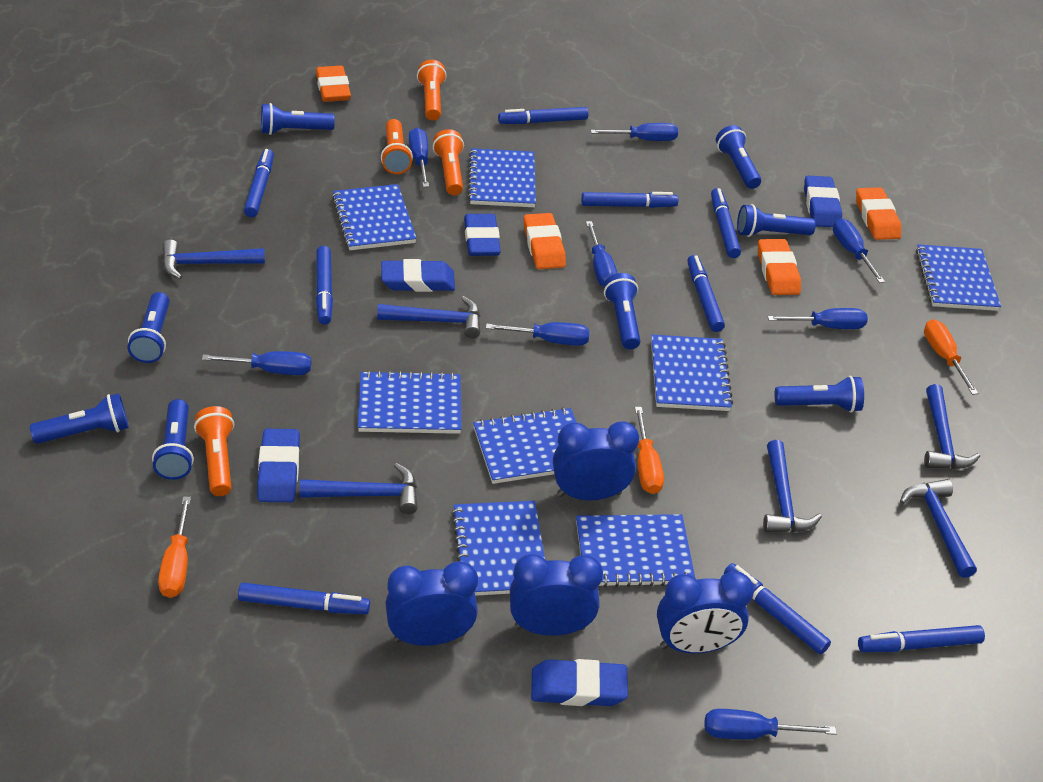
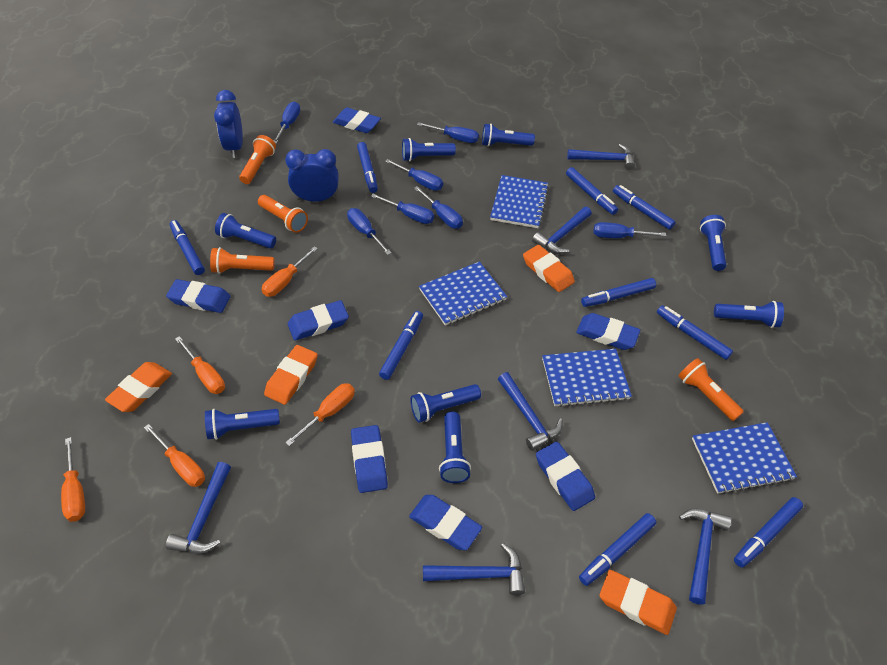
blue clock: 4 -> 2
blue eraser: 5 -> 7
blue notebook: 8 -> 4
blue screwdriver: 8 -> 7
orange screwdriver: 3 -> 5

